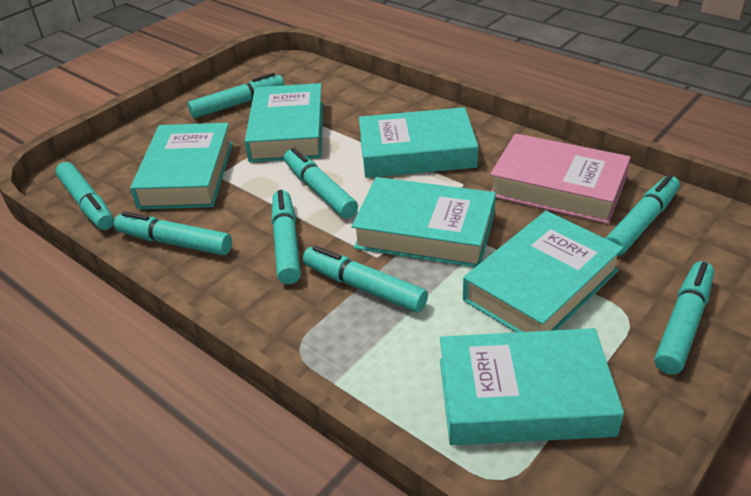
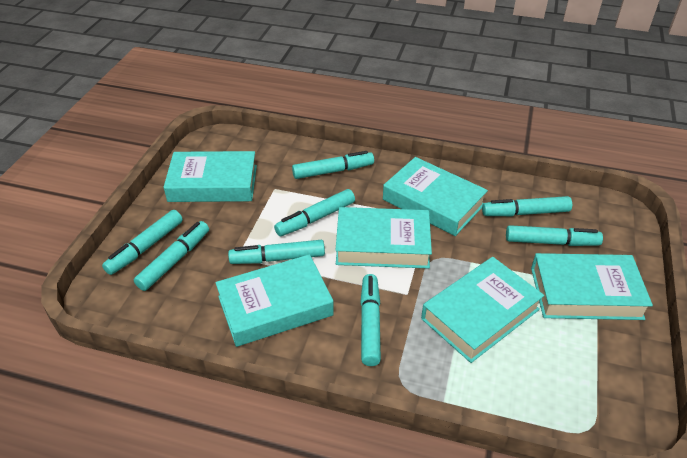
pink book: 1 -> 0

